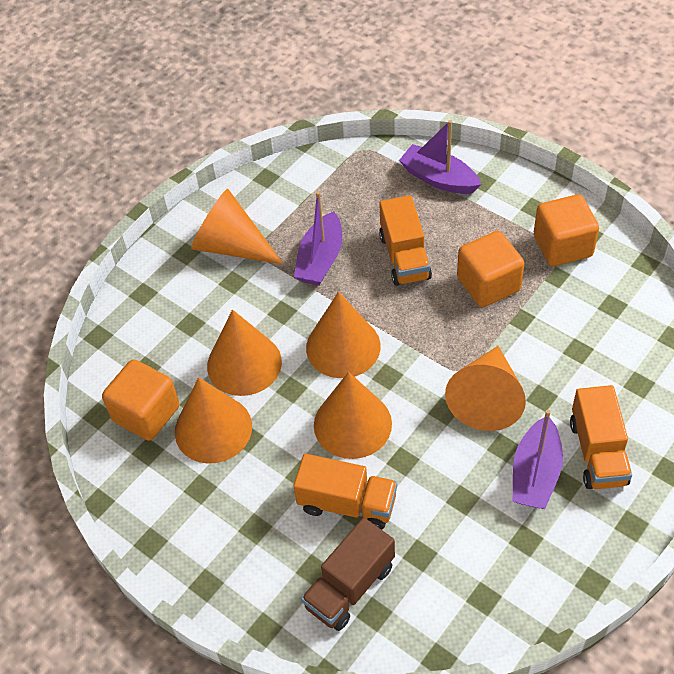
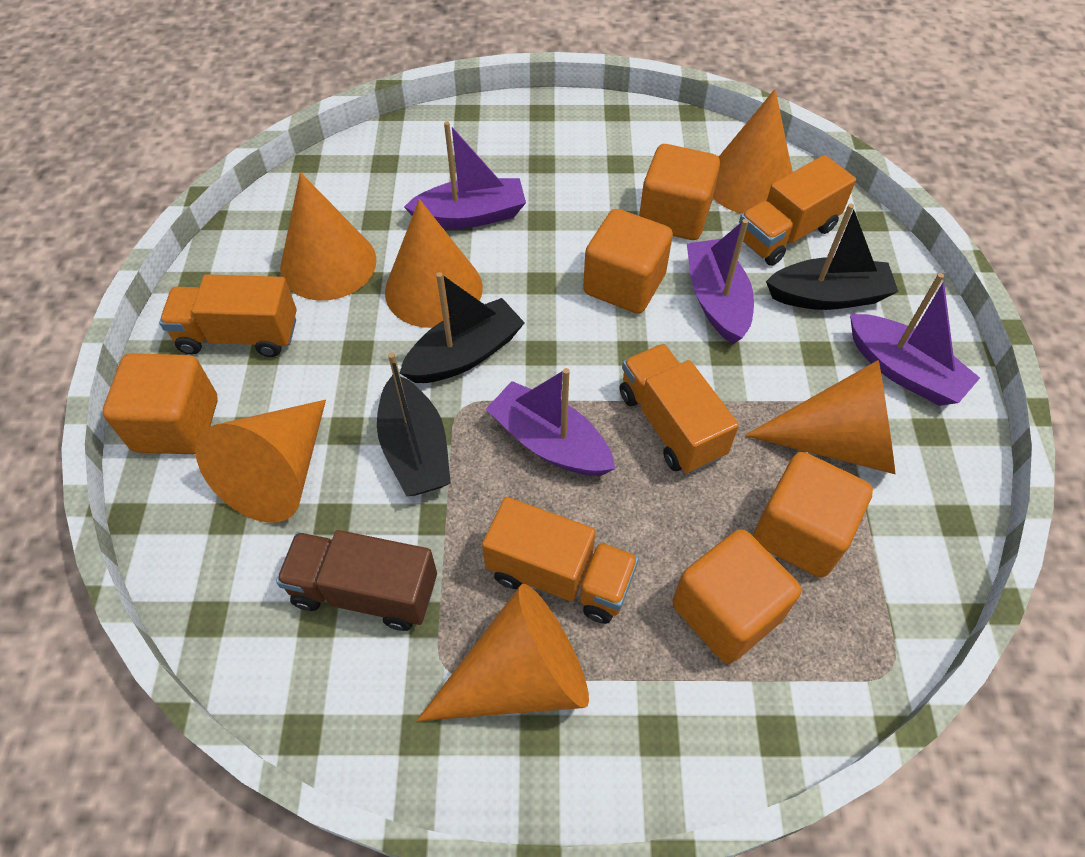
black boat: 0 -> 3
orange cube: 3 -> 5
orange truck: 3 -> 4
purple boat: 3 -> 4

